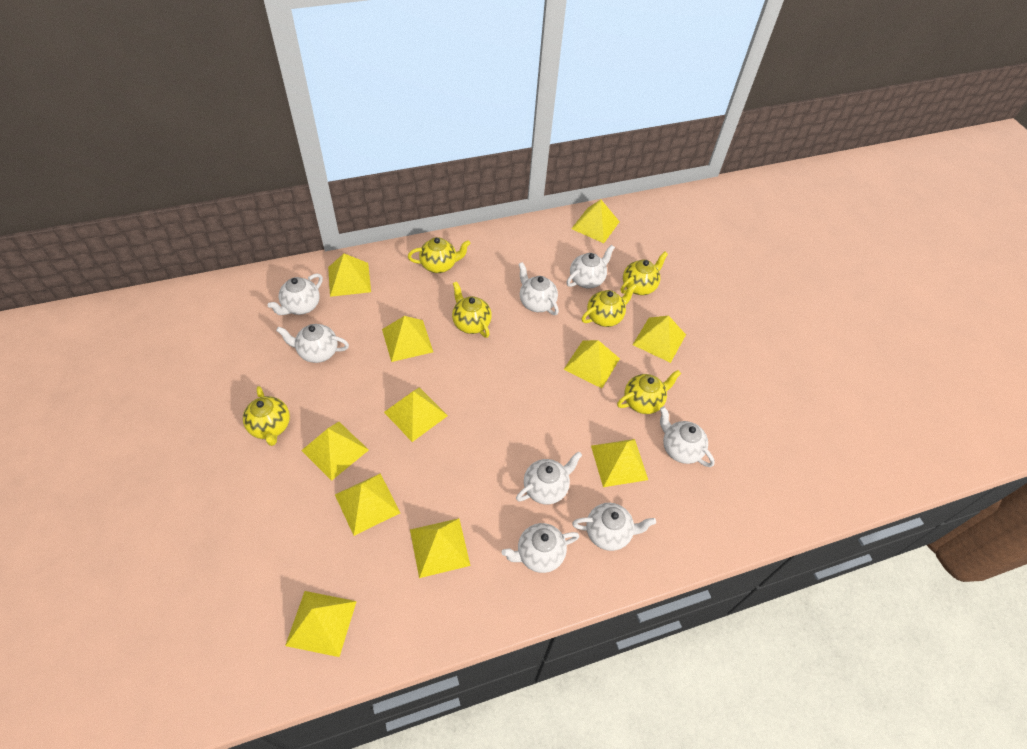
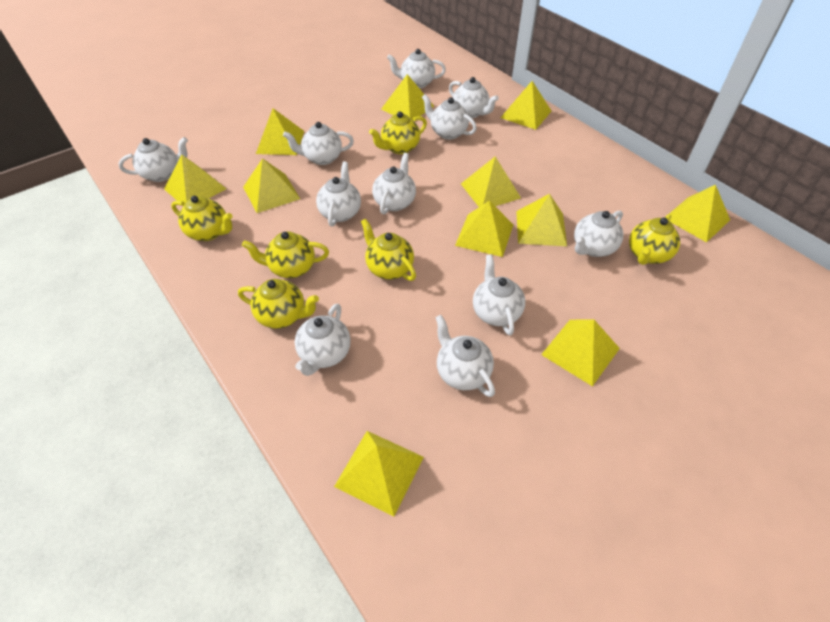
white teapot: 8 -> 11

